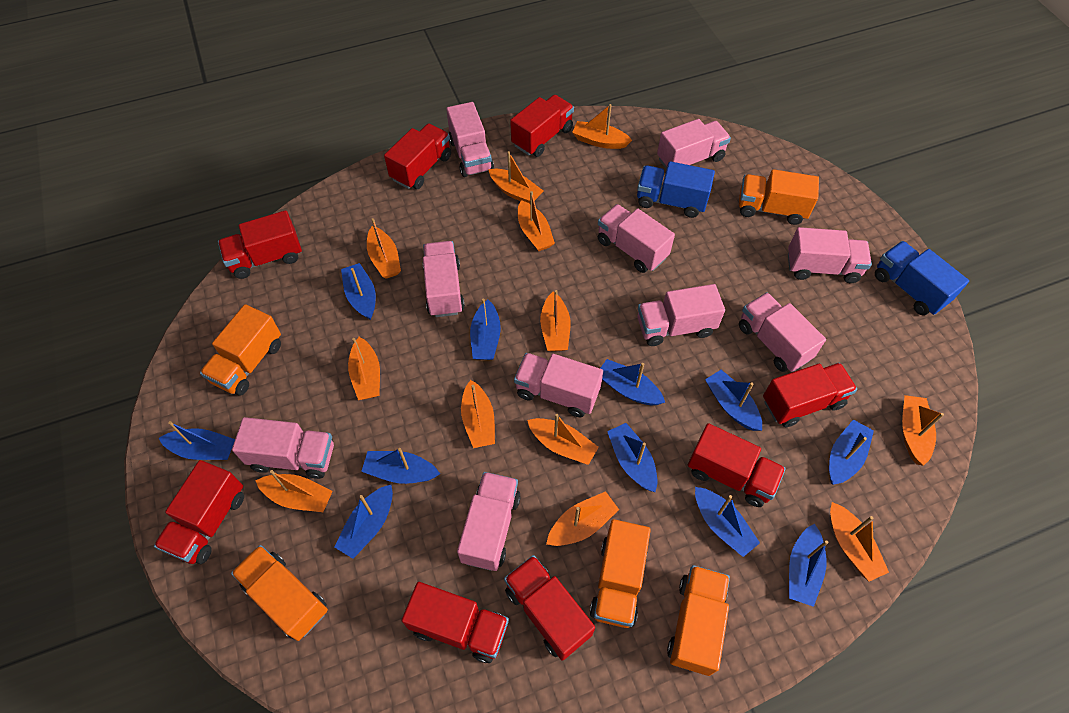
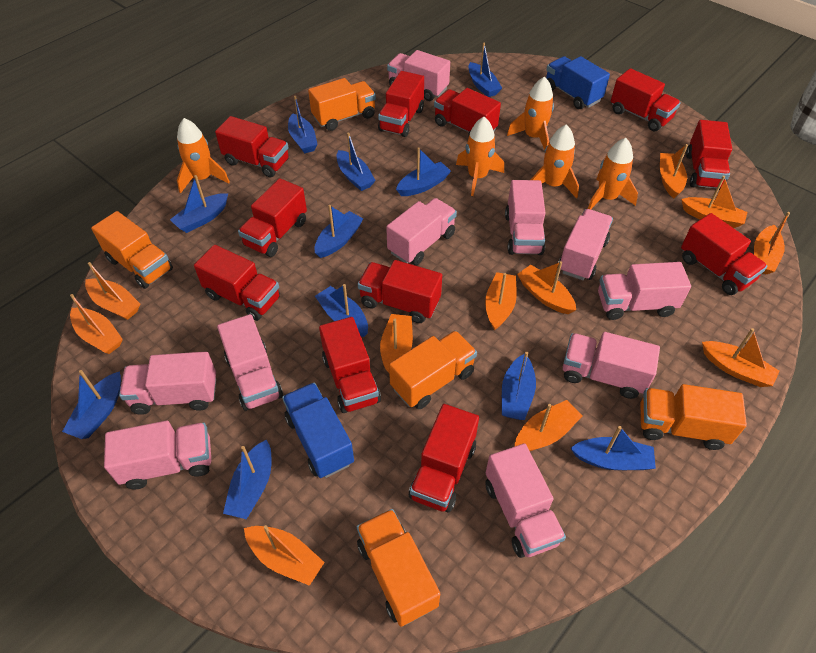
orange boat: 12 -> 11
orange rocket: 0 -> 5
red truck: 8 -> 11

